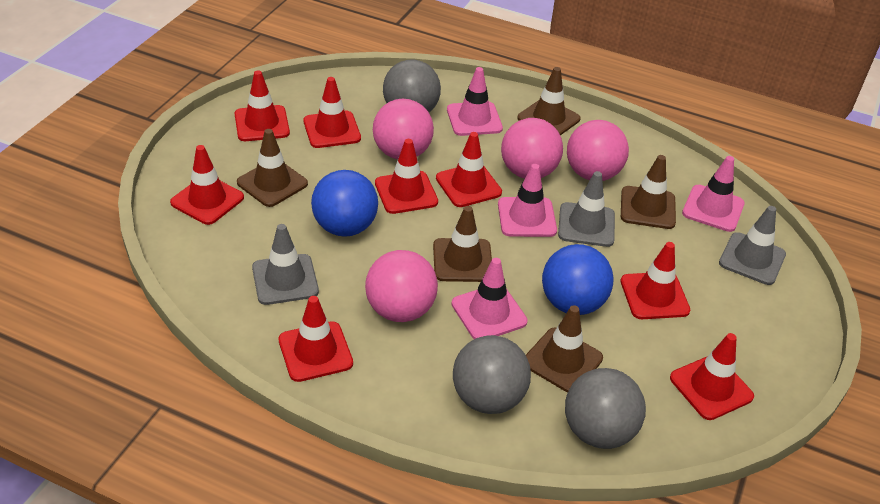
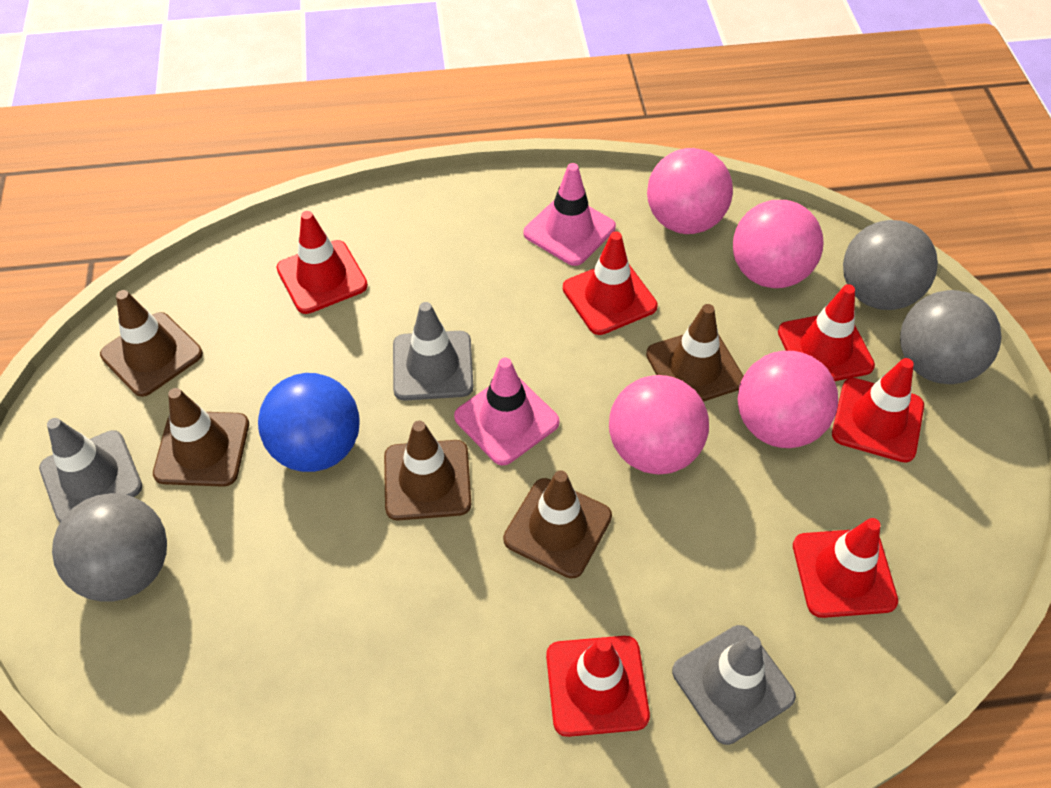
blue ball: 2 -> 1
pink traffic cone: 4 -> 2
red traffic cone: 8 -> 6

